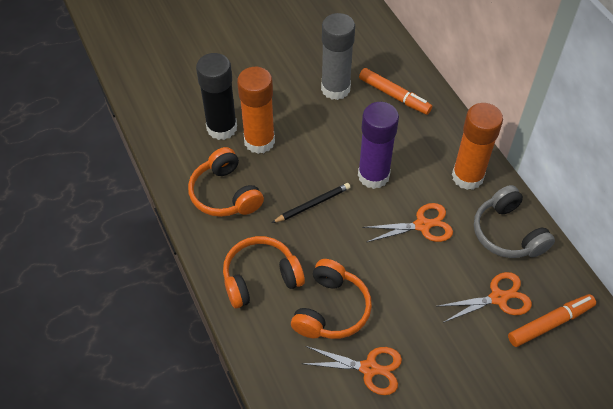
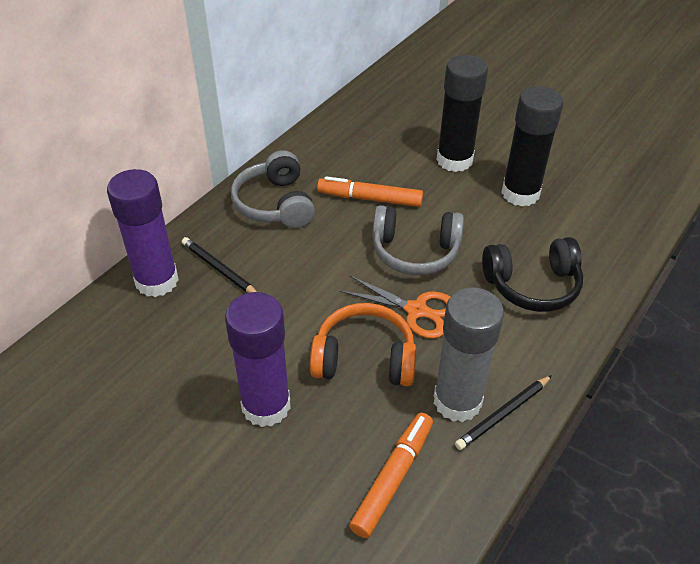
black glue stick: 1 -> 2
black headphones: 0 -> 1
black pencil: 1 -> 2
grey headphones: 1 -> 2
orange glue stick: 2 -> 0
orange headphones: 3 -> 1
orange scissors: 3 -> 1
purple glue stick: 1 -> 2

